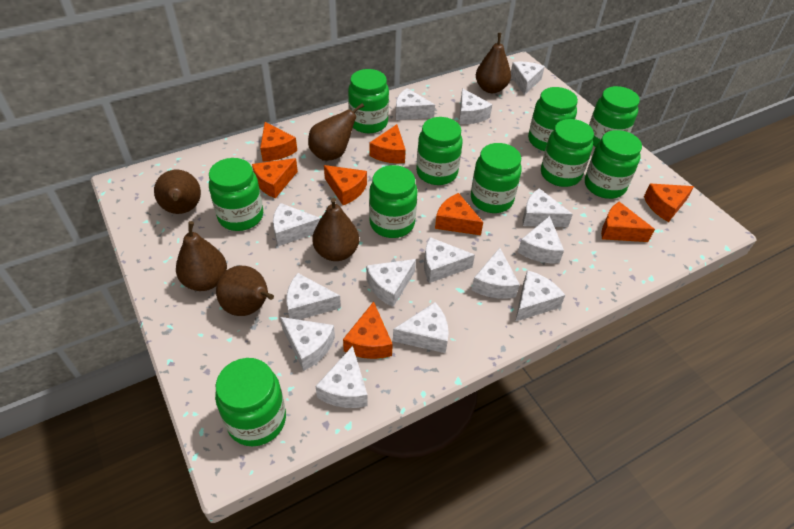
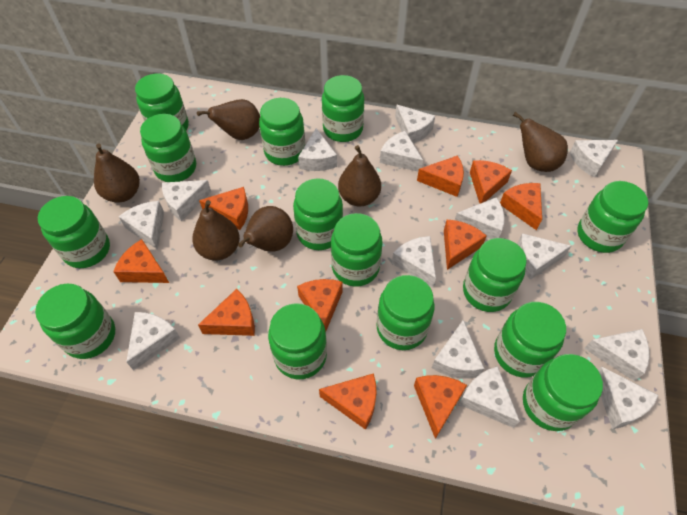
green jar: 10 -> 14
orange cheese: 8 -> 10

